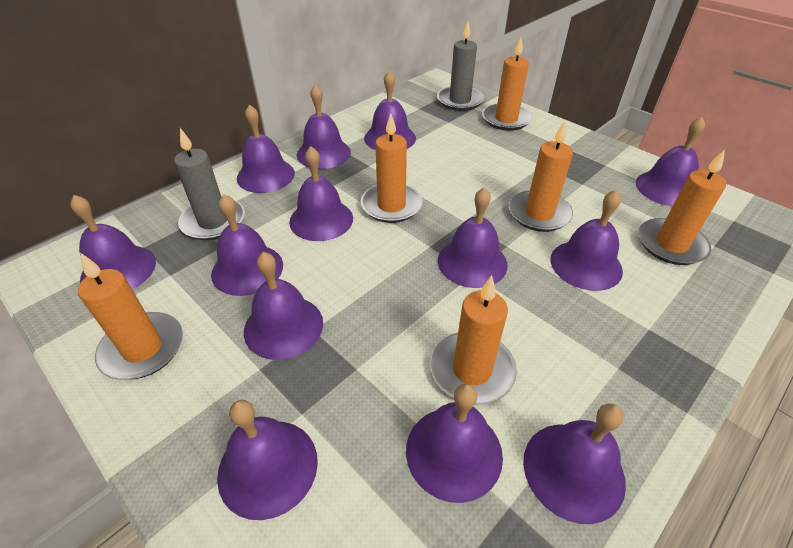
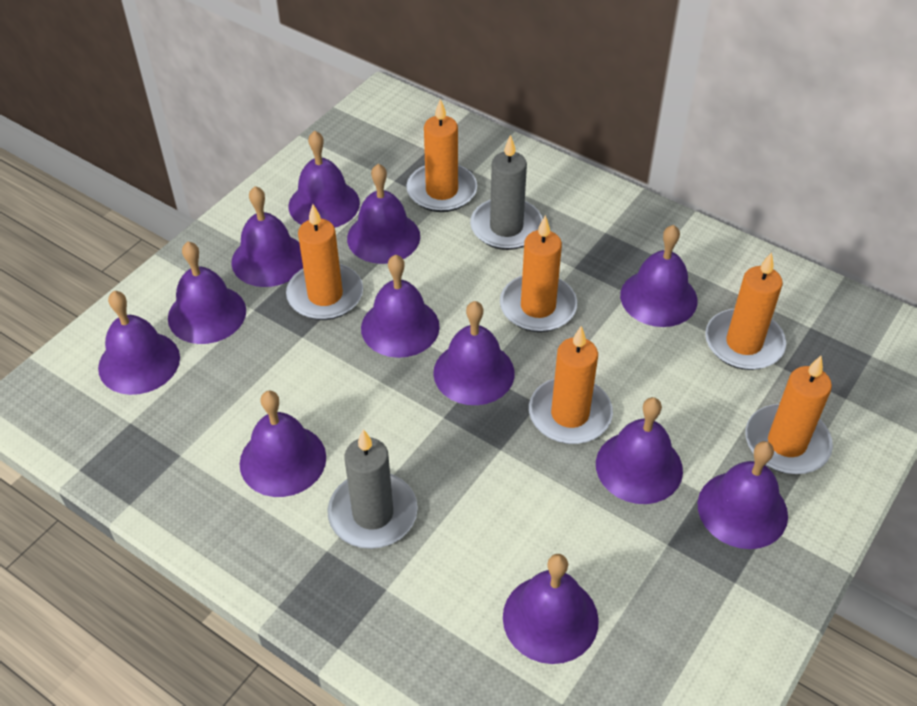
purple bell: 13 -> 12

